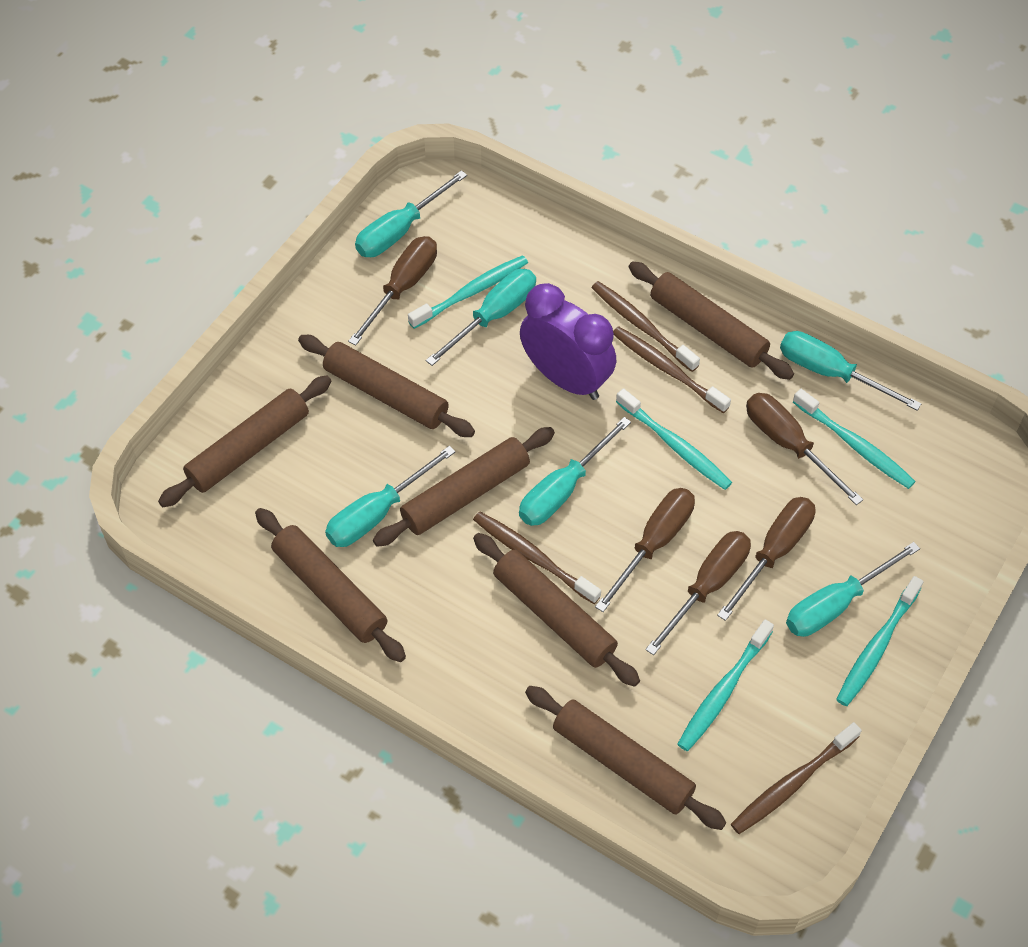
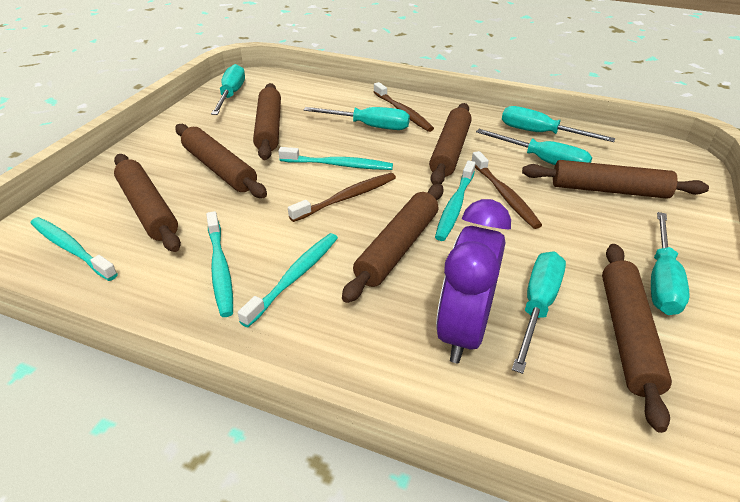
brown screwdriver: 5 -> 0
brown toothbrush: 4 -> 3

